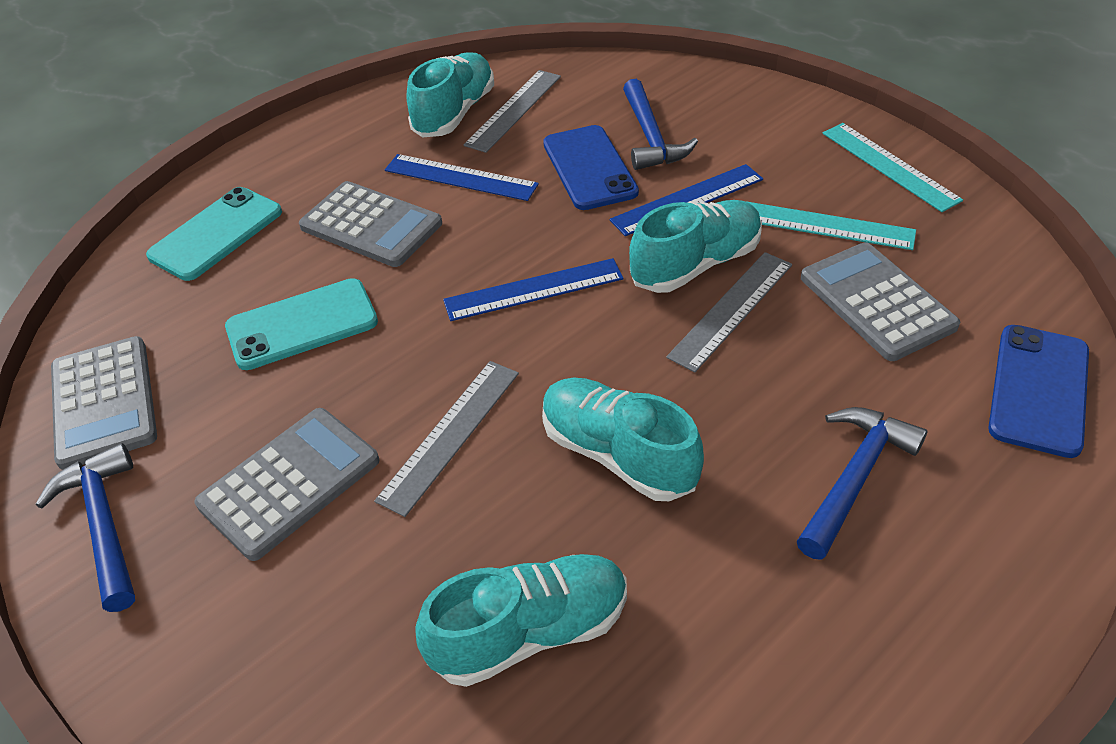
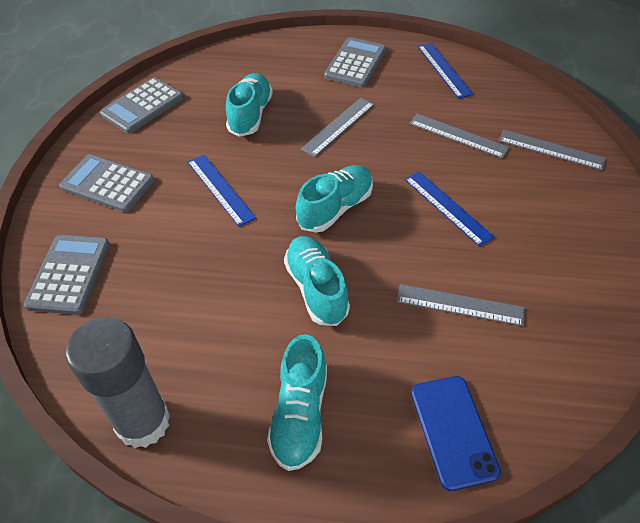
blue hammer: 3 -> 0
blue phone: 2 -> 1
grey glue stick: 0 -> 1
grey ruler: 3 -> 4
turquoise phone: 2 -> 0
turquoise ruler: 2 -> 0

